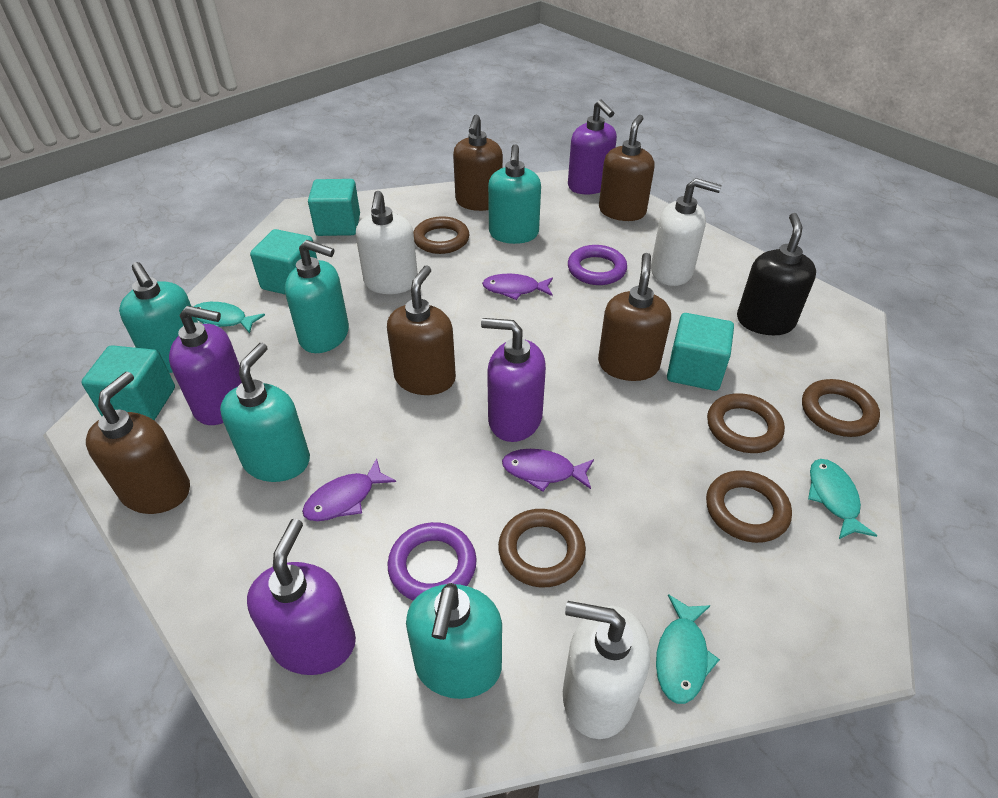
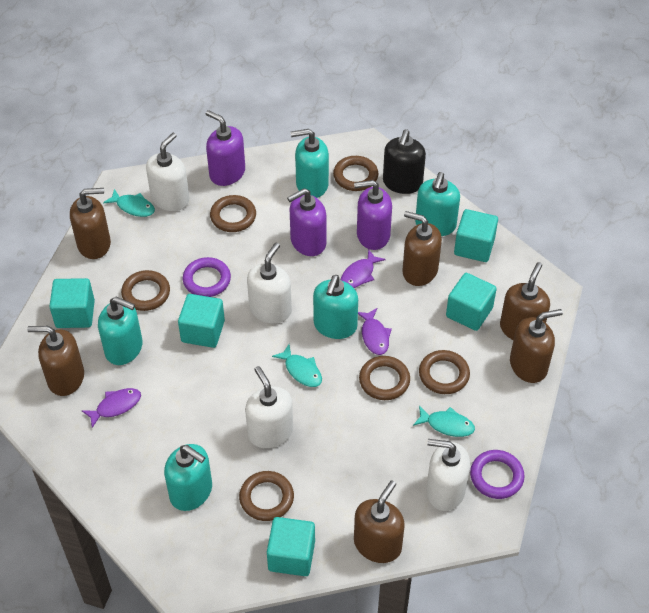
brown ring: 5 -> 6
brown soap dispenser: 5 -> 6
purple soap dispenser: 4 -> 3
turquoise cube: 4 -> 5
white soap dispenser: 3 -> 4

